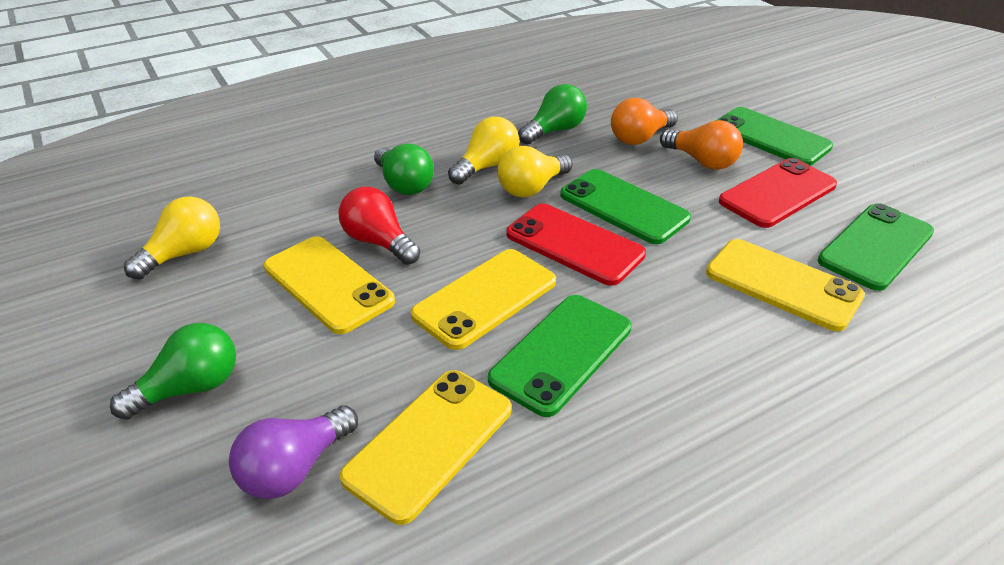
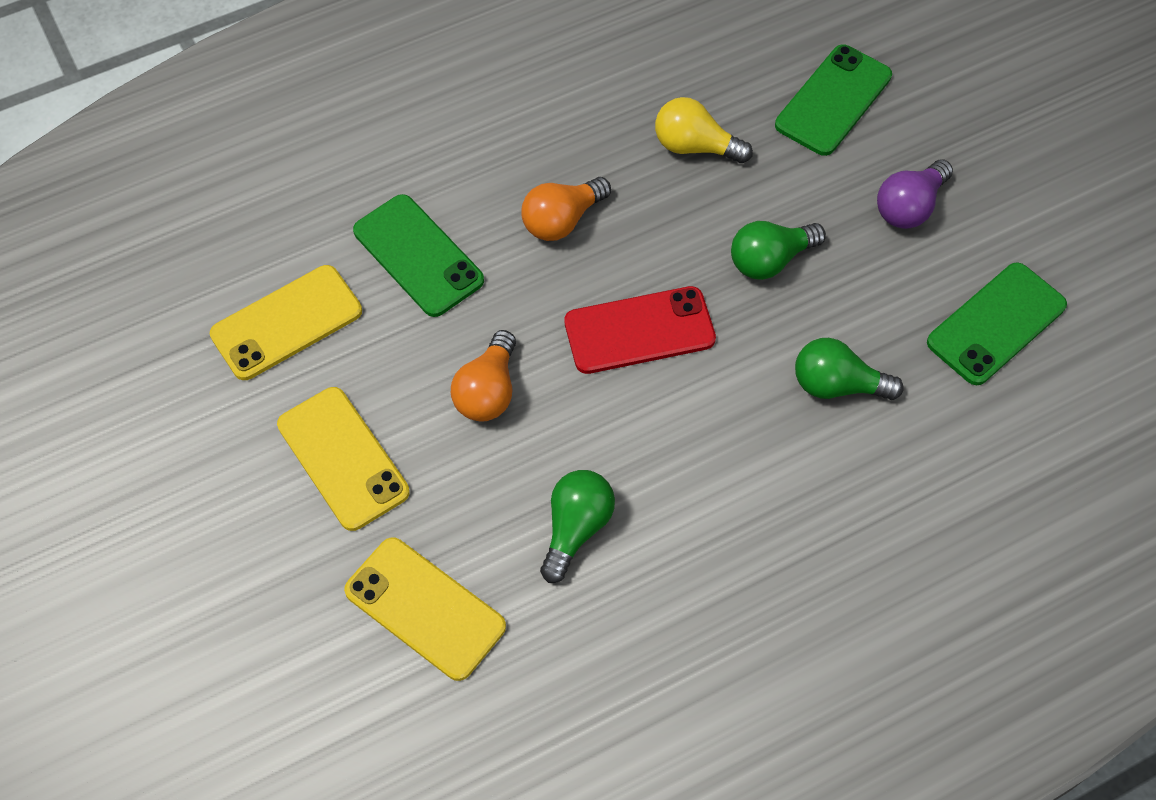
green phone: 4 -> 3
red light bulb: 1 -> 0
red phone: 2 -> 1
yellow light bulb: 3 -> 1
yellow phone: 4 -> 3

